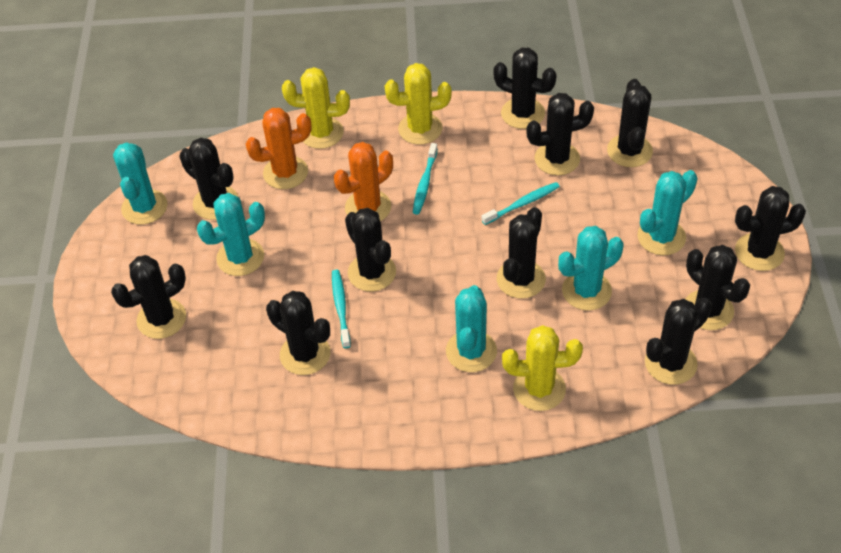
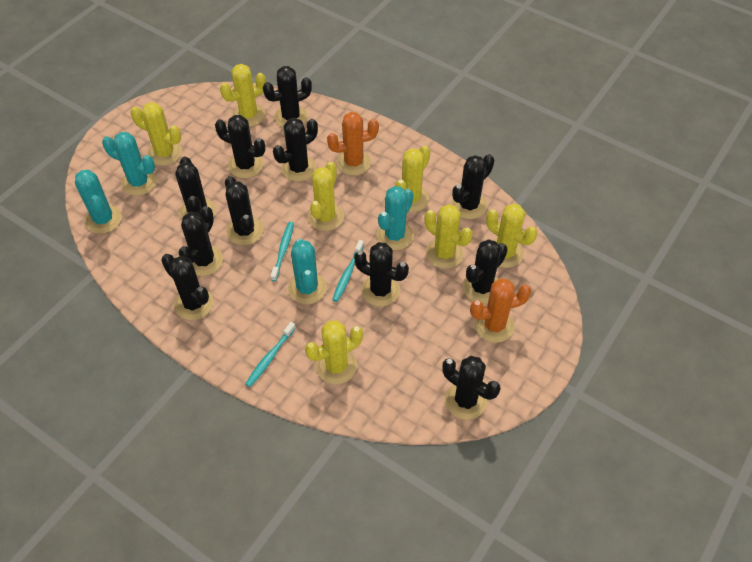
turquoise cactus: 5 -> 4
yellow cactus: 3 -> 7

